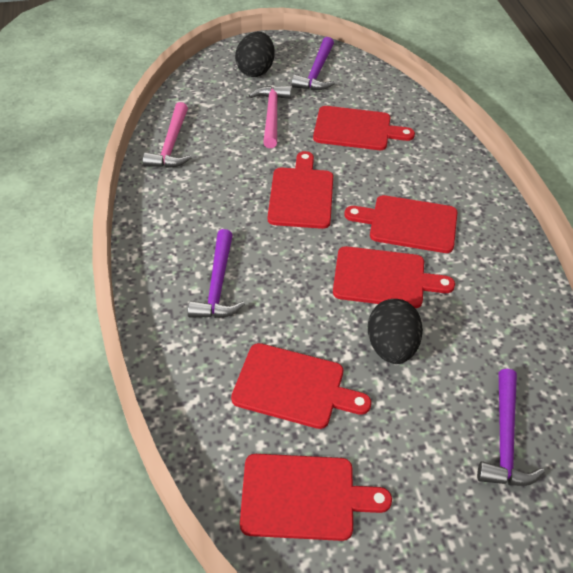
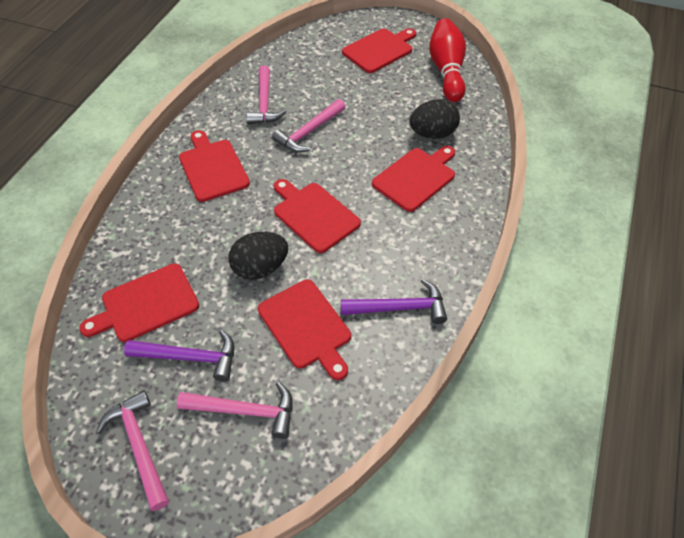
pink hammer: 2 -> 4
purple hammer: 3 -> 2
red bowling pin: 0 -> 1

